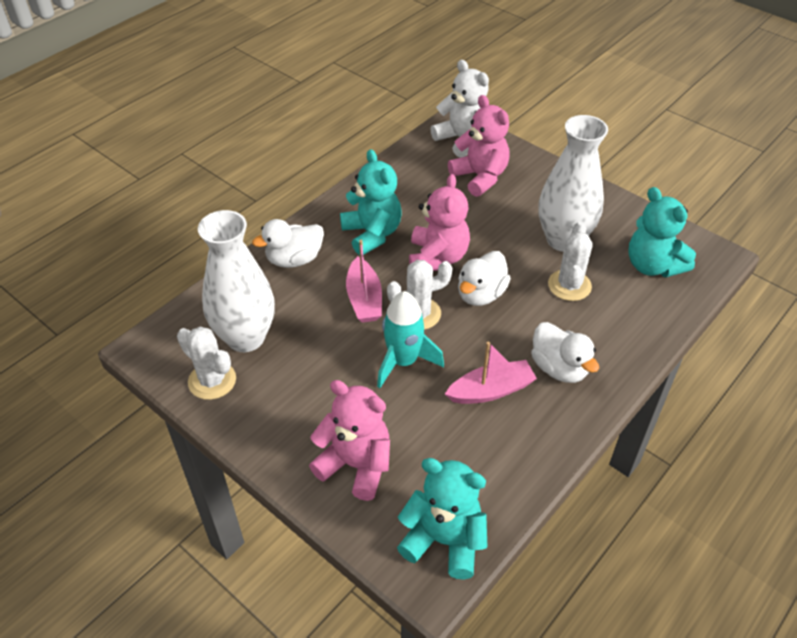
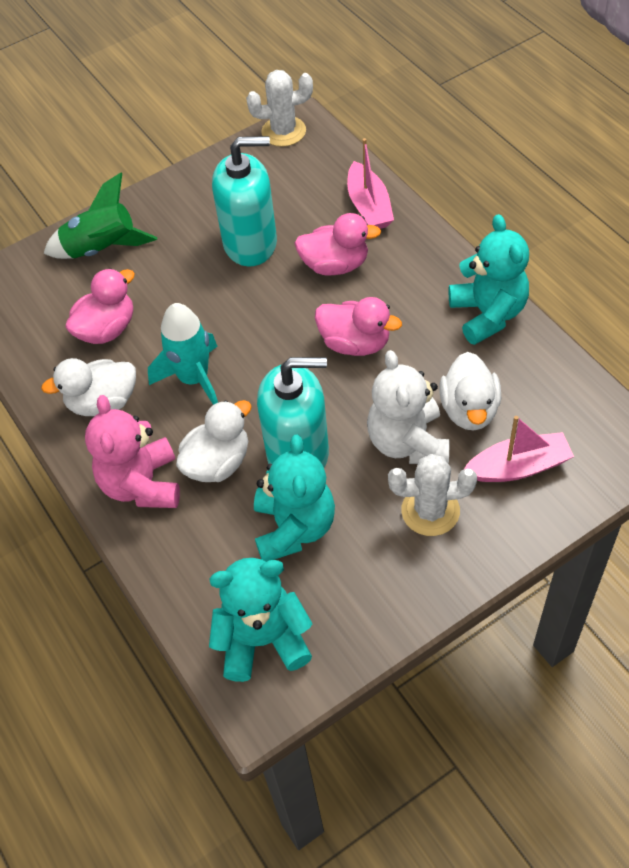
green rocket: 0 -> 1
pink duck: 0 -> 3
pink teddy bear: 3 -> 1
turquoise soap dispenser: 0 -> 2
white cactus: 3 -> 2
white vase: 2 -> 0

